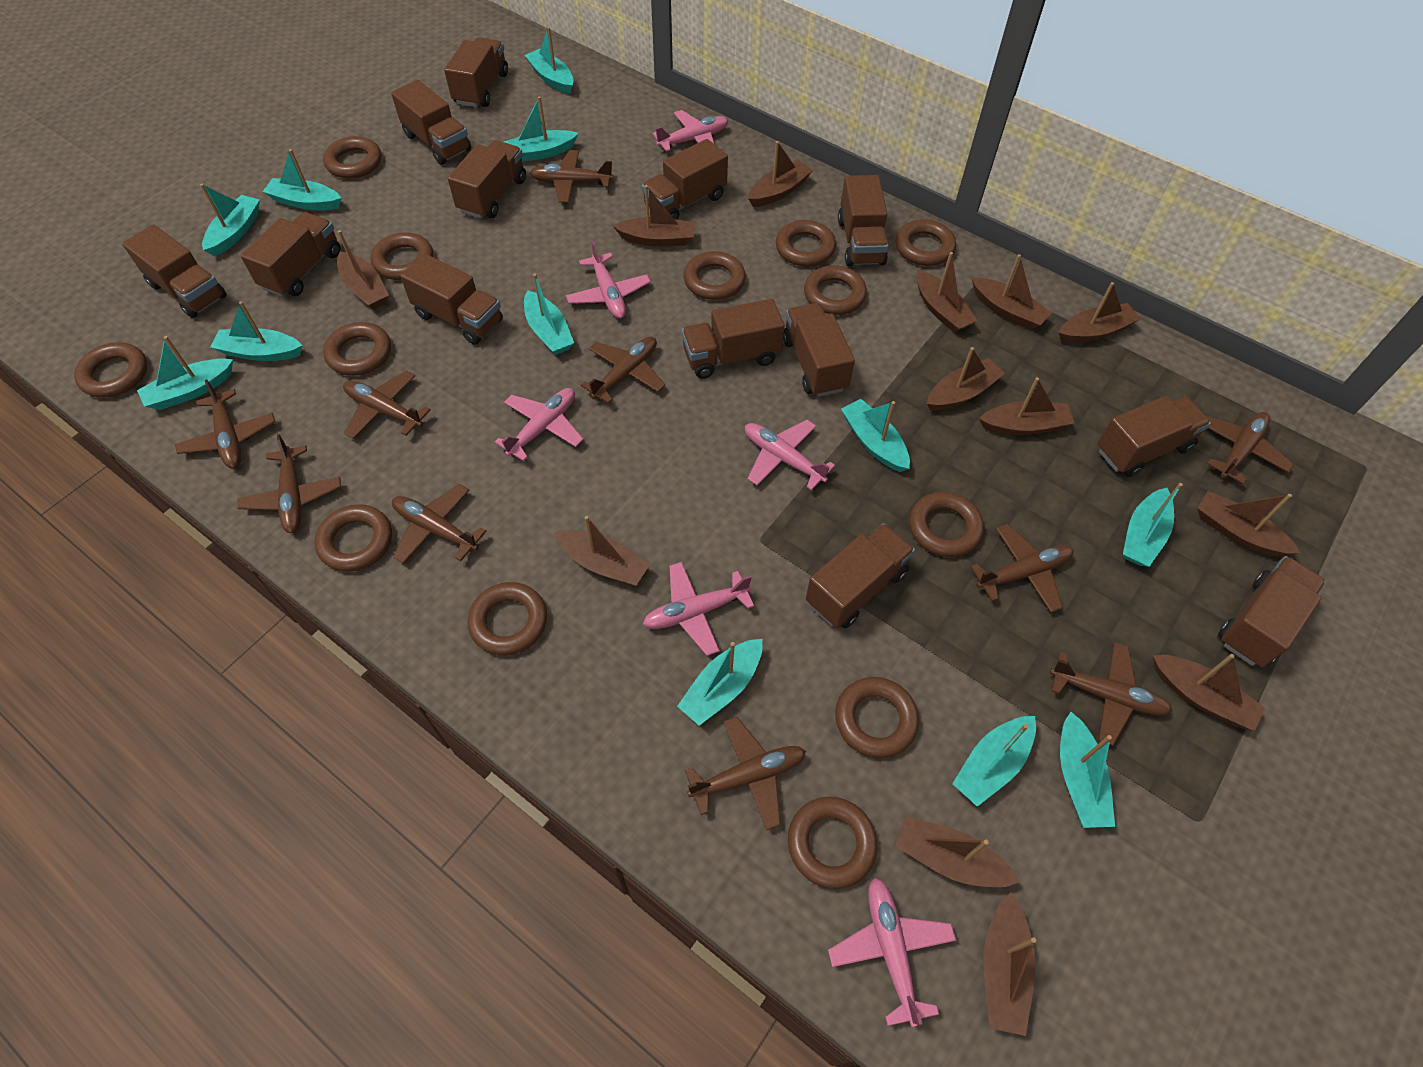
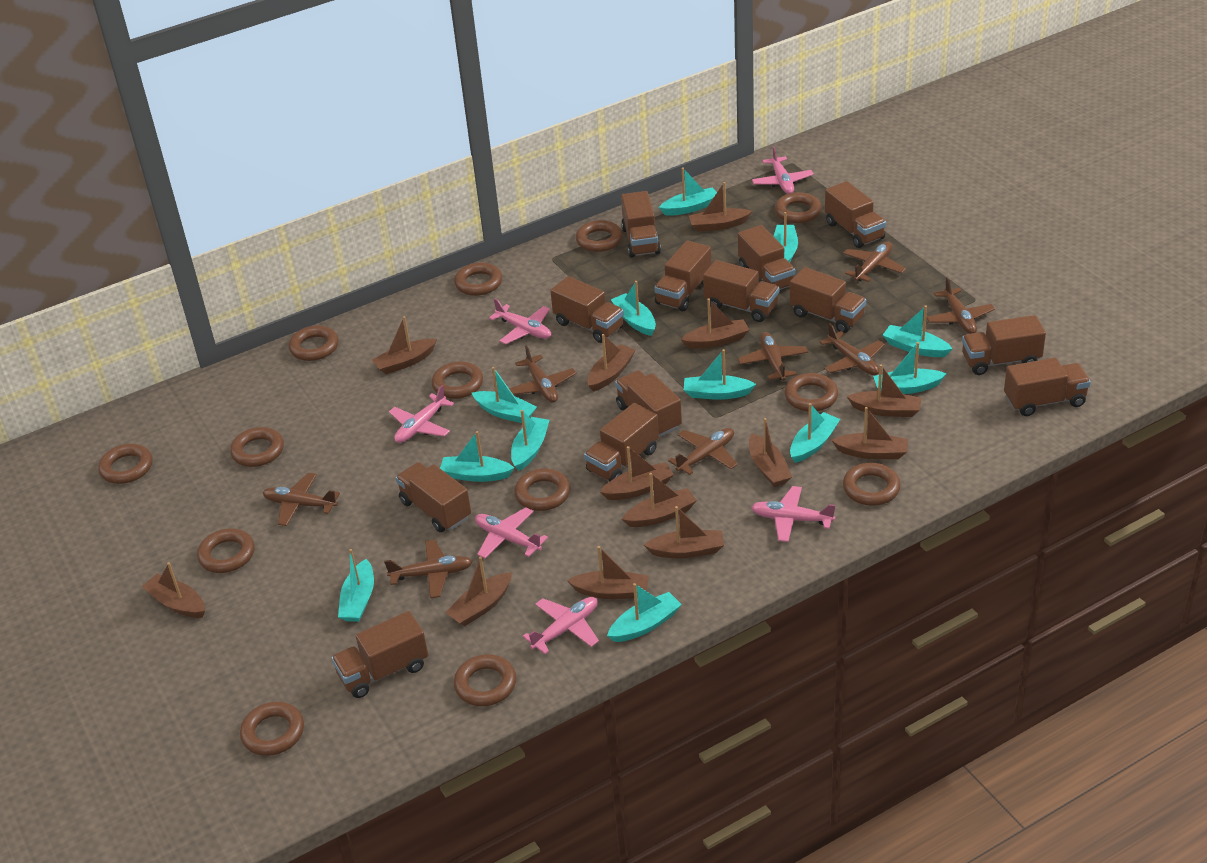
brown plane: 10 -> 8

